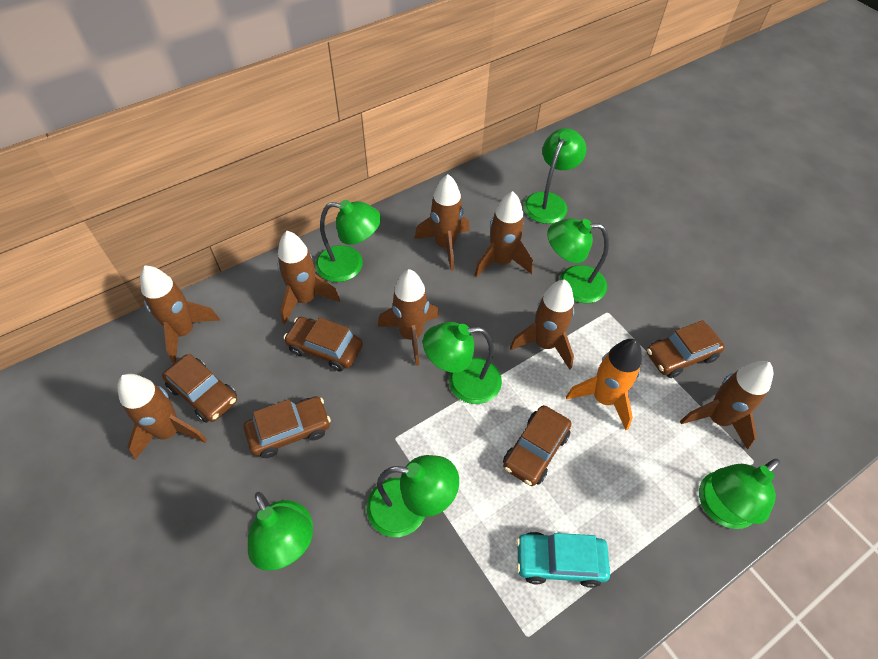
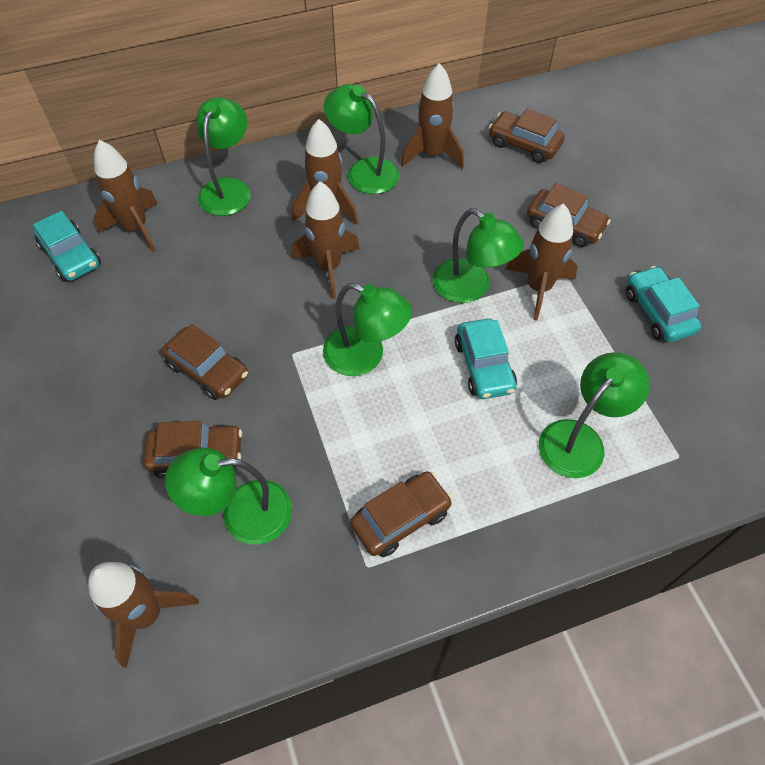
brown rocket: 8 -> 6
green lamp: 7 -> 6
orange rocket: 1 -> 0
turquoise car: 1 -> 3

